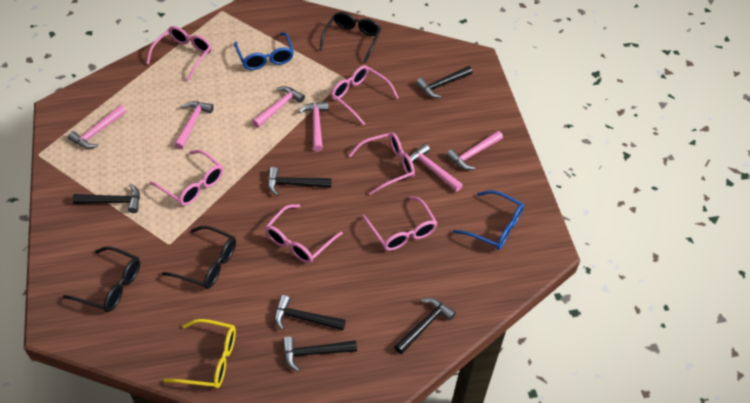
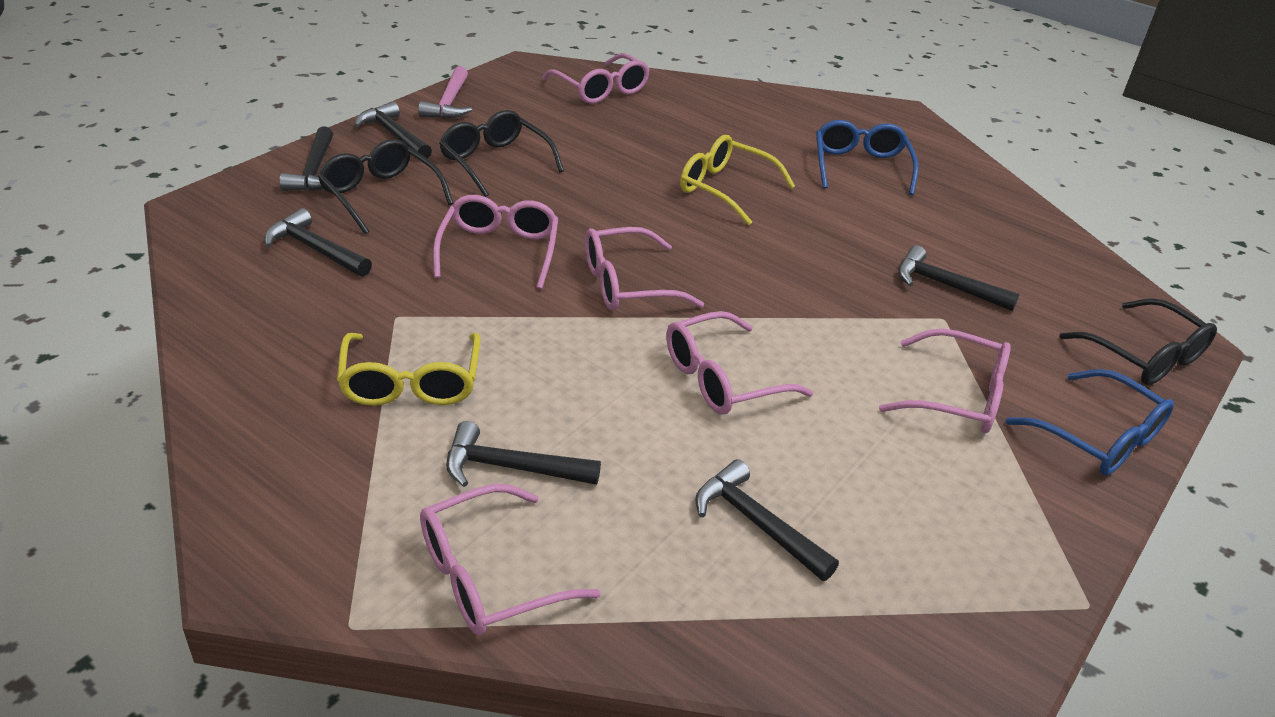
pink hammer: 6 -> 1
yellow glasses: 1 -> 2

